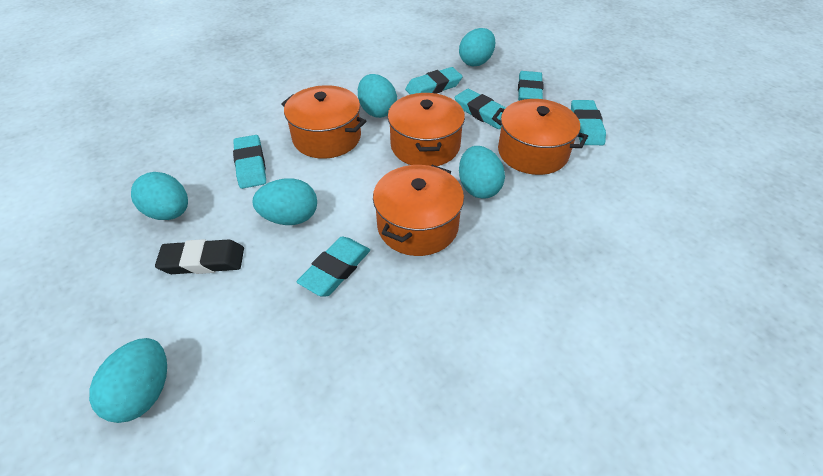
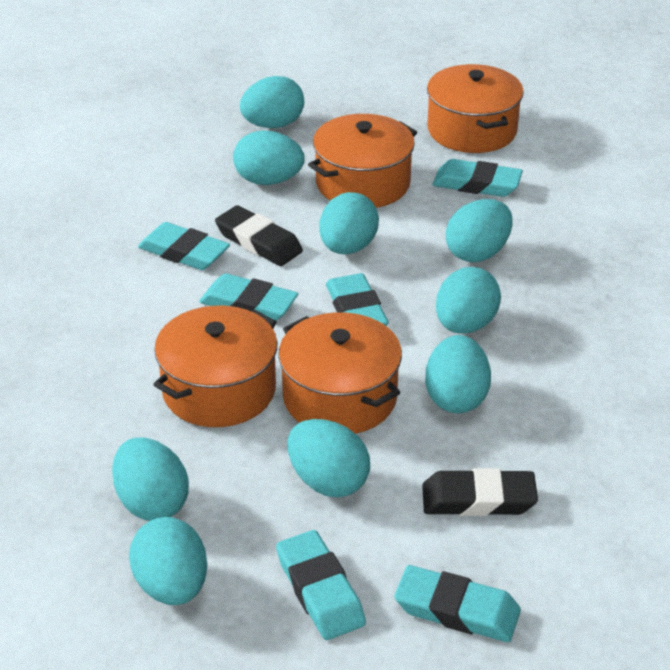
black eraser: 1 -> 2
turquoise egg: 6 -> 9

